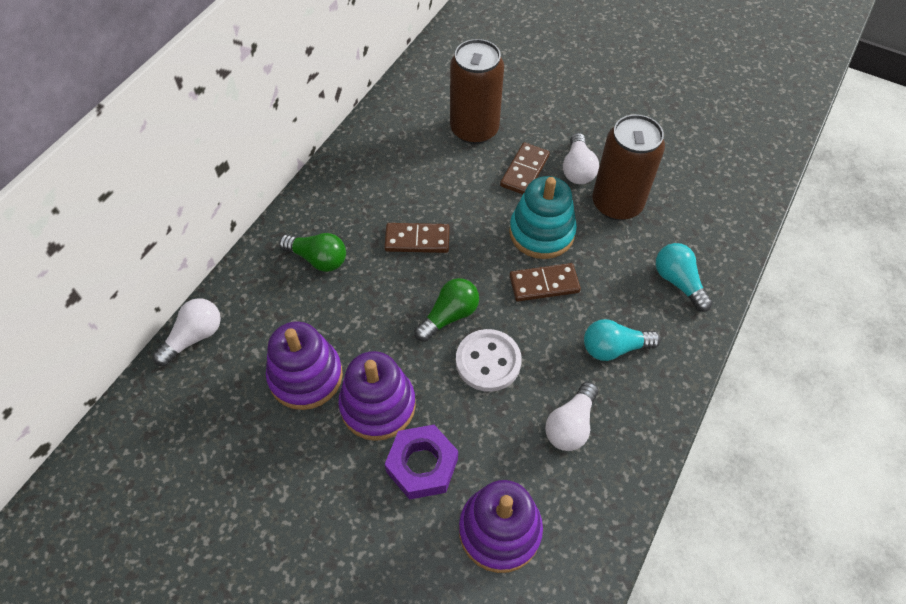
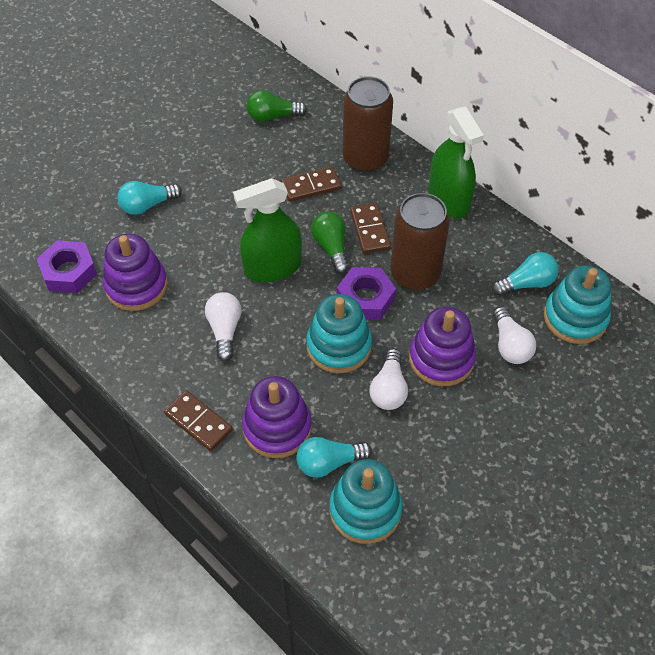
green spray bottle: 0 -> 2
purple nut: 1 -> 2
turquoise light bulb: 2 -> 3
turquoise stacking toy: 1 -> 3
white button: 1 -> 0

